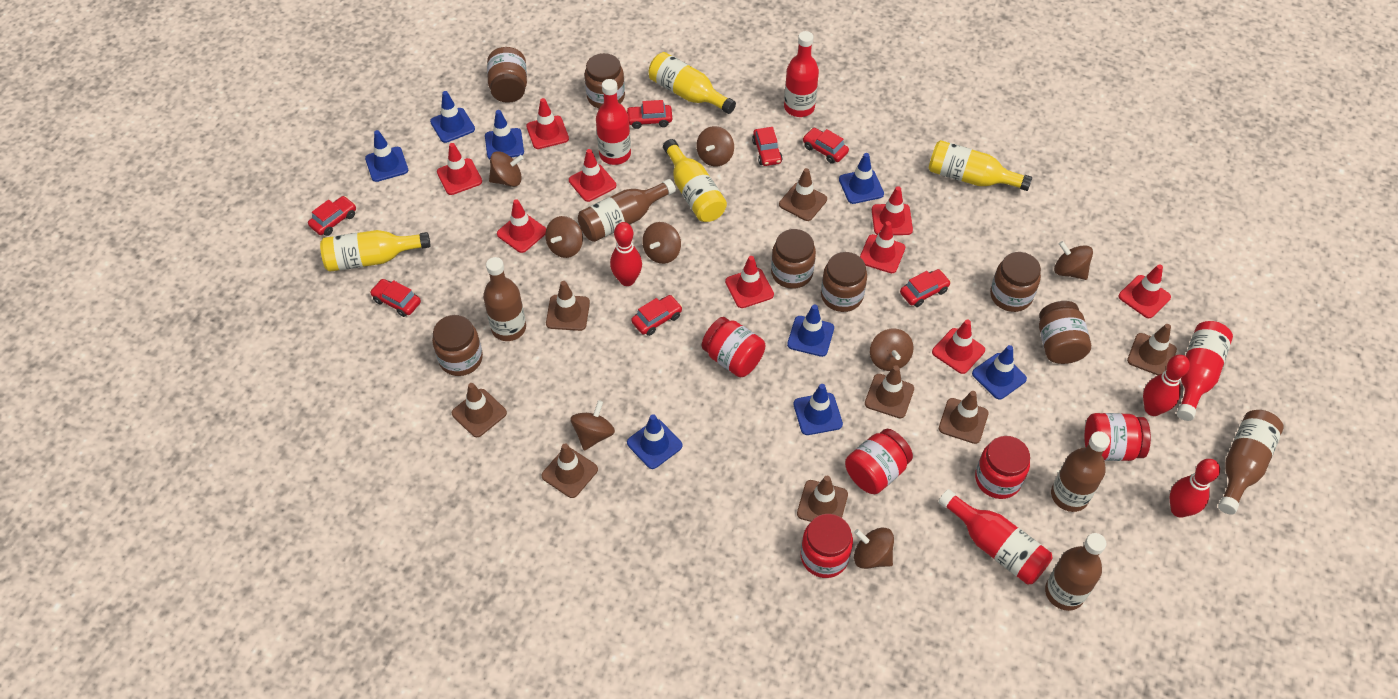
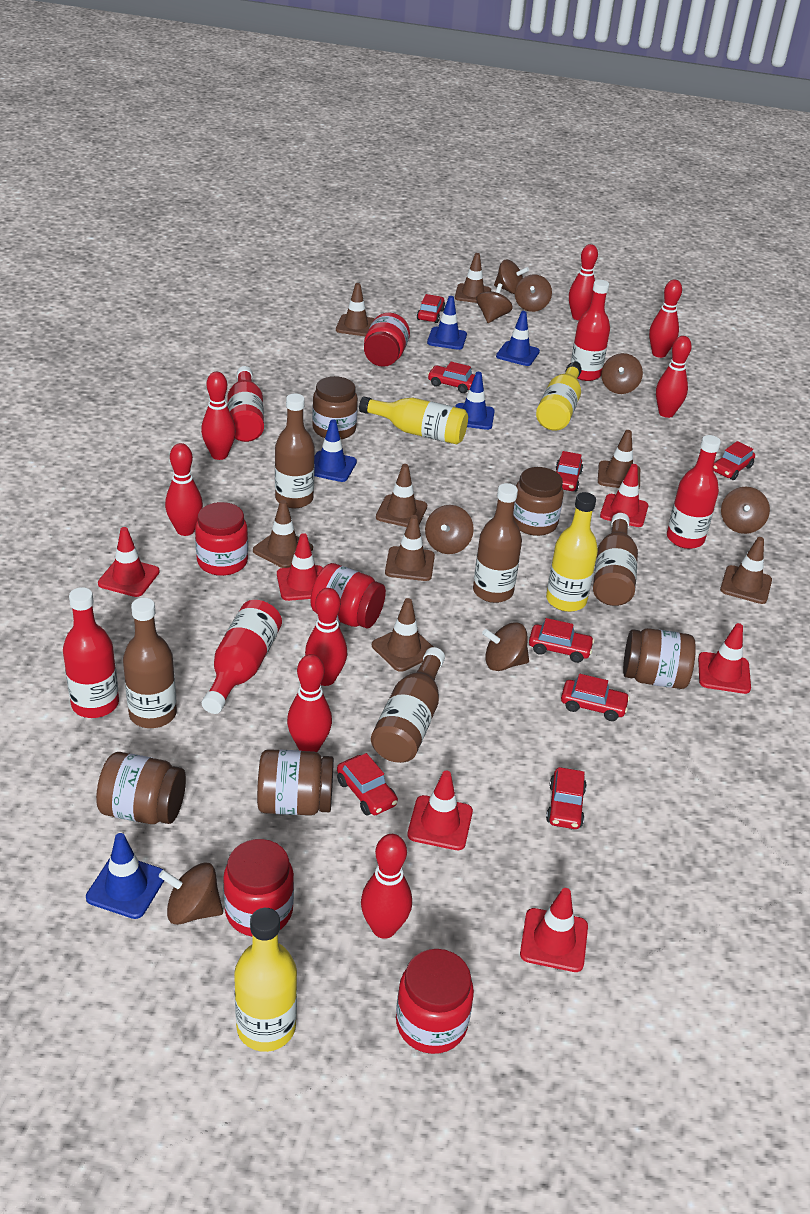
blue traffic cone: 8 -> 5
brown jar: 7 -> 5
red bottle: 4 -> 5
red bowling pin: 3 -> 8
red car: 7 -> 8
red traffic cone: 9 -> 6

